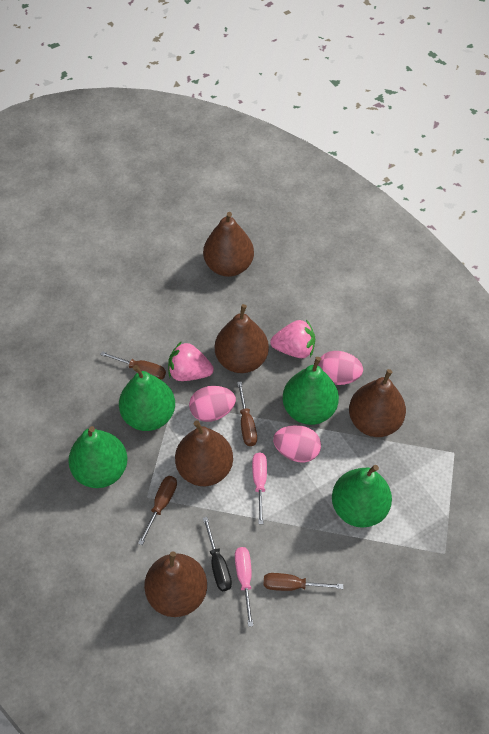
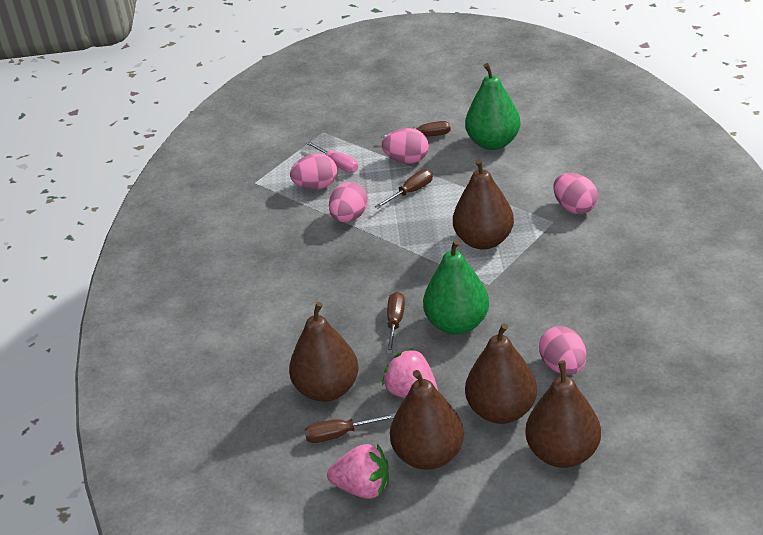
black screwdriver: 1 -> 0
green pear: 4 -> 2
pink egg: 3 -> 5
pink screwdriver: 2 -> 1

